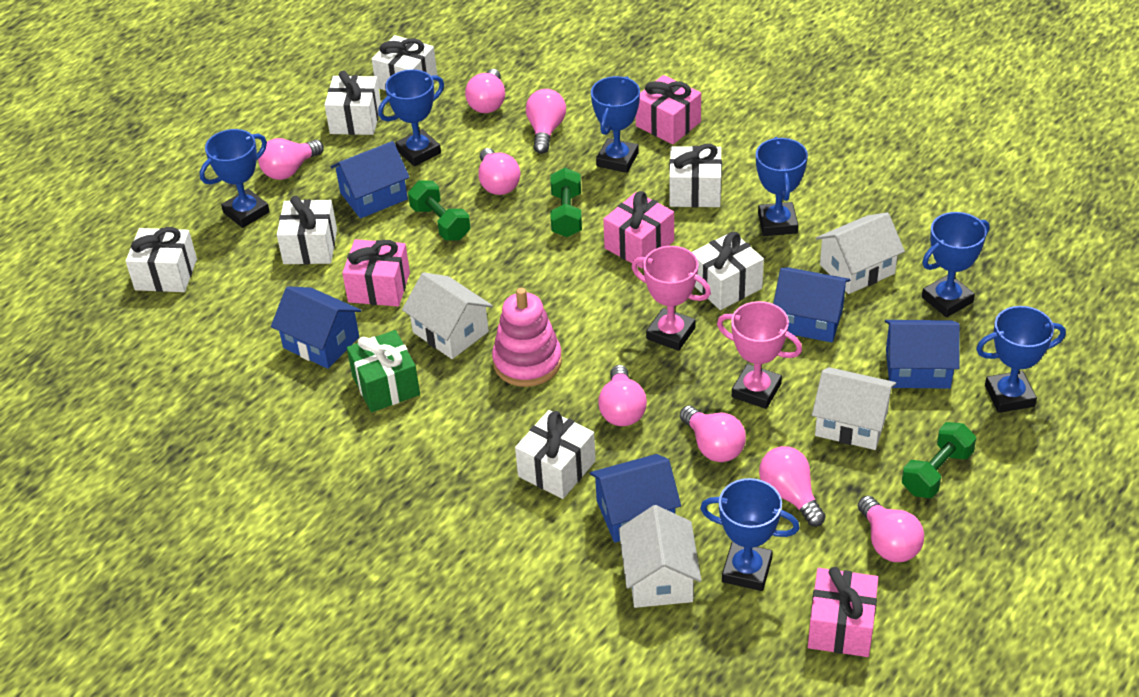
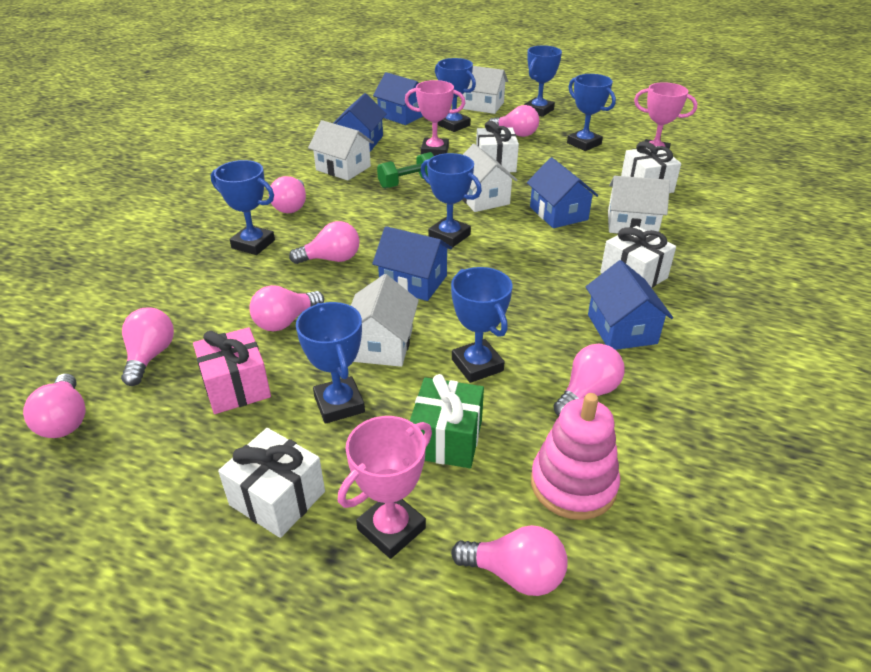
green dumbbell: 3 -> 1
pink gift: 4 -> 1
pink trophy: 2 -> 3
white gift: 7 -> 4
white house: 4 -> 5

